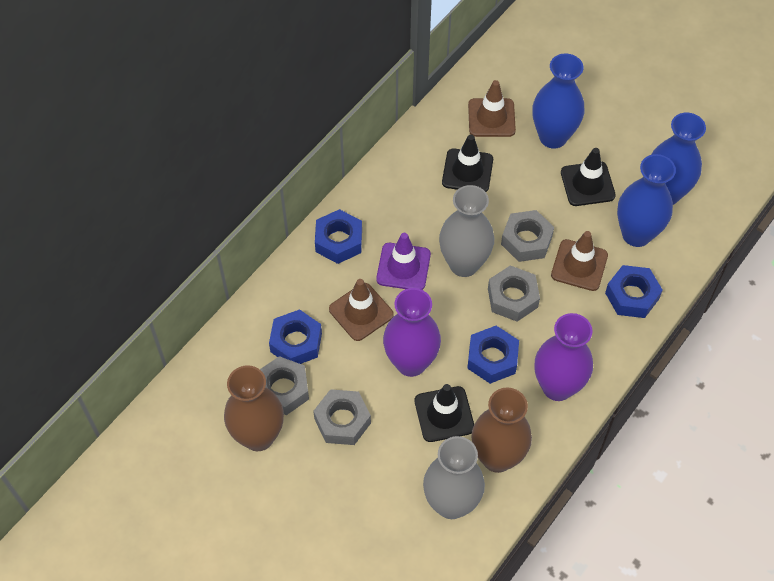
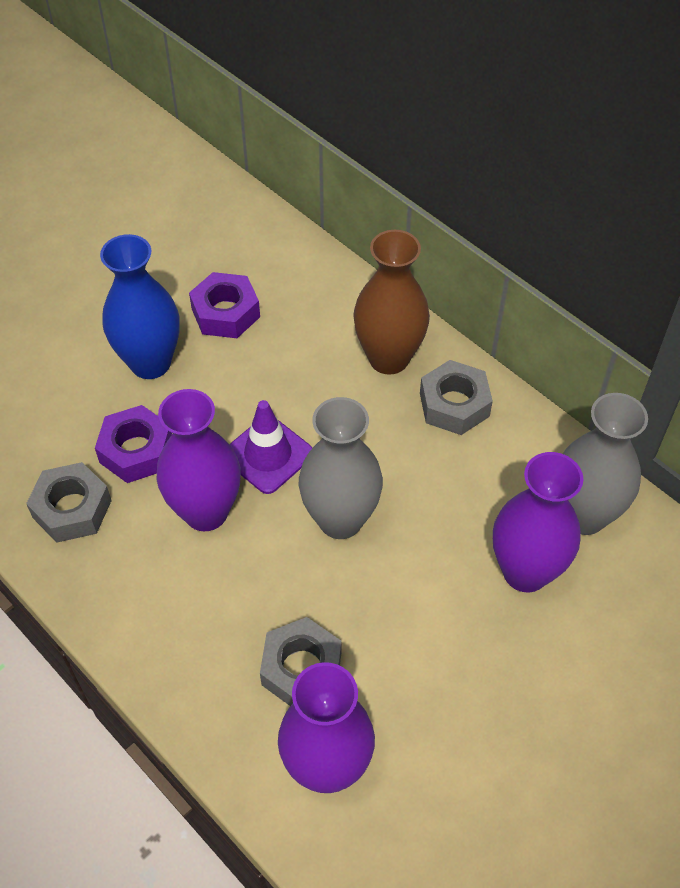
black traffic cone: 3 -> 0
blue nut: 4 -> 0
blue vase: 3 -> 1
brown traffic cone: 3 -> 0
brown vase: 2 -> 1
grey nut: 4 -> 3
purple nut: 0 -> 2
purple vase: 2 -> 3

